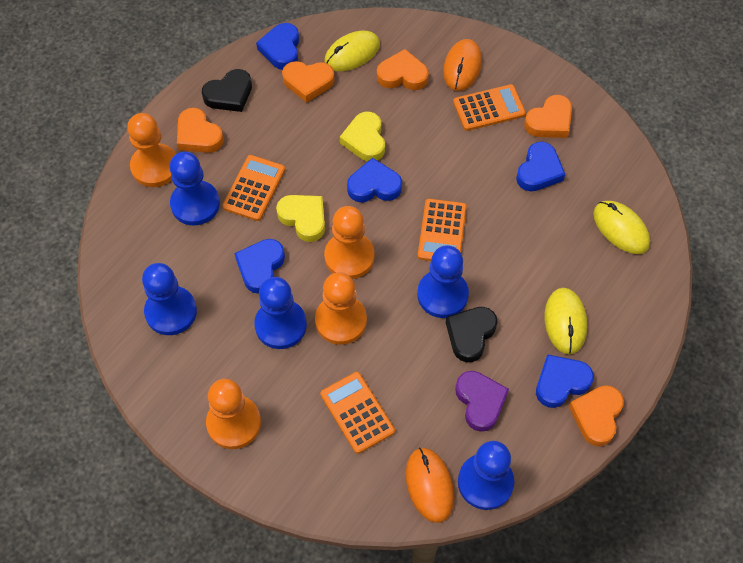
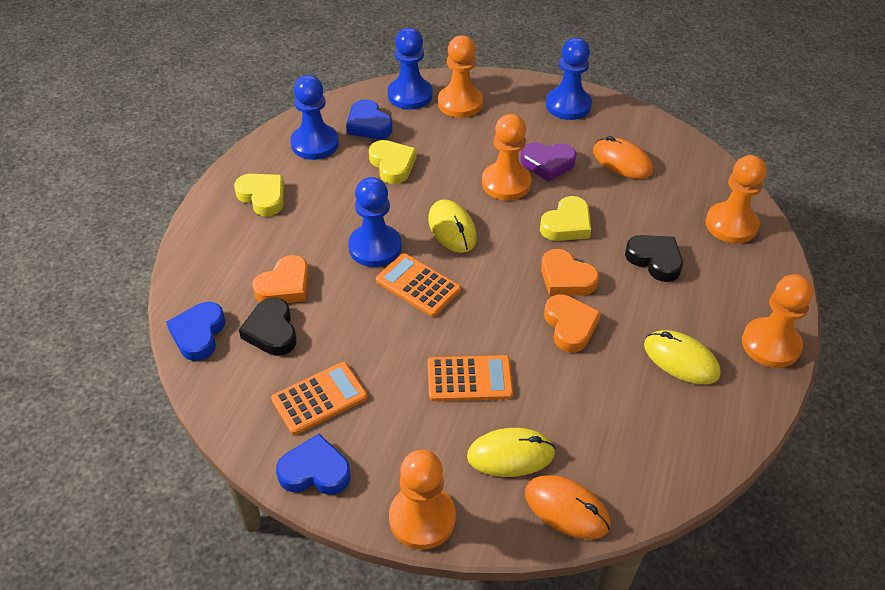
blue heart: 5 -> 3
blue pawn: 5 -> 4
orange calculator: 4 -> 3
orange heart: 5 -> 3
orange pawn: 4 -> 5
yellow heart: 2 -> 3

